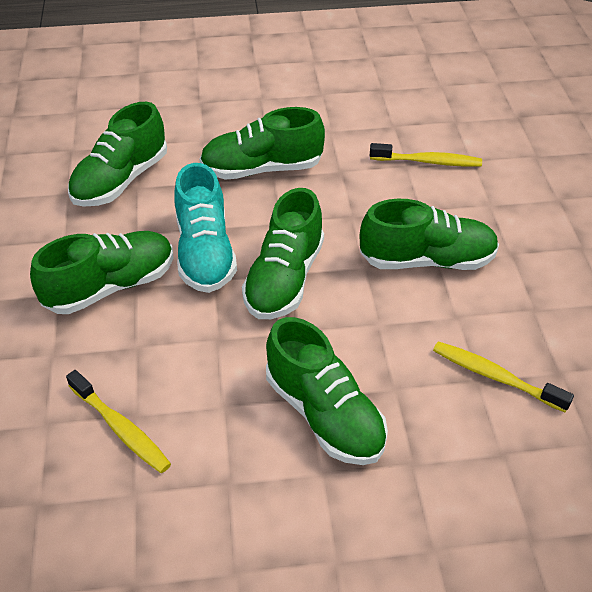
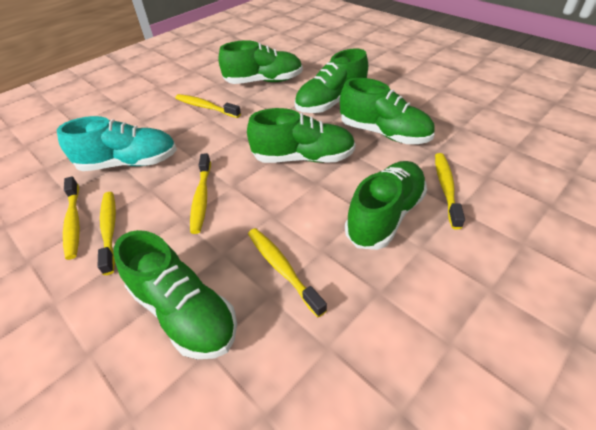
yellow toothbrush: 3 -> 6

